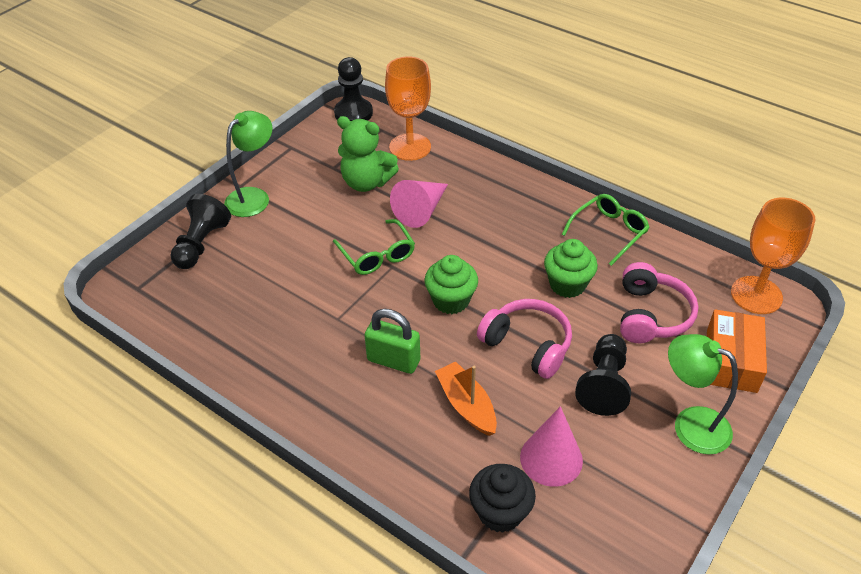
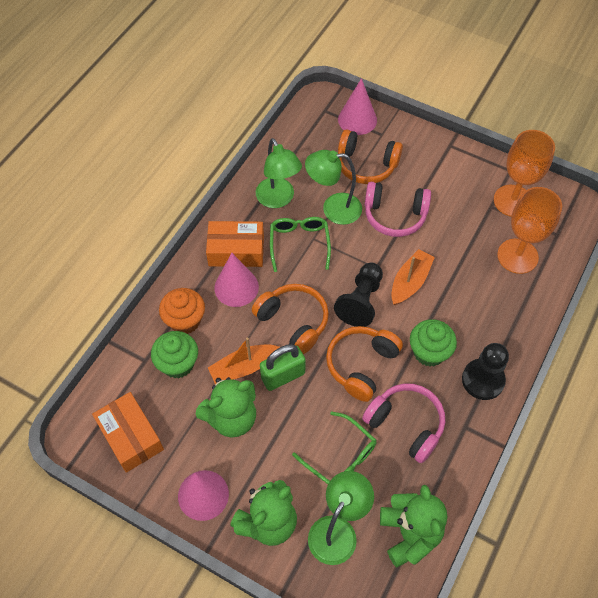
black cupcake: 1 -> 0
black pawn: 3 -> 2
green lamp: 2 -> 3
green teddy bear: 1 -> 3
orange boat: 1 -> 2
orange box: 1 -> 2
orange cupcake: 0 -> 1
orange headphones: 0 -> 3
pink cone: 2 -> 3

